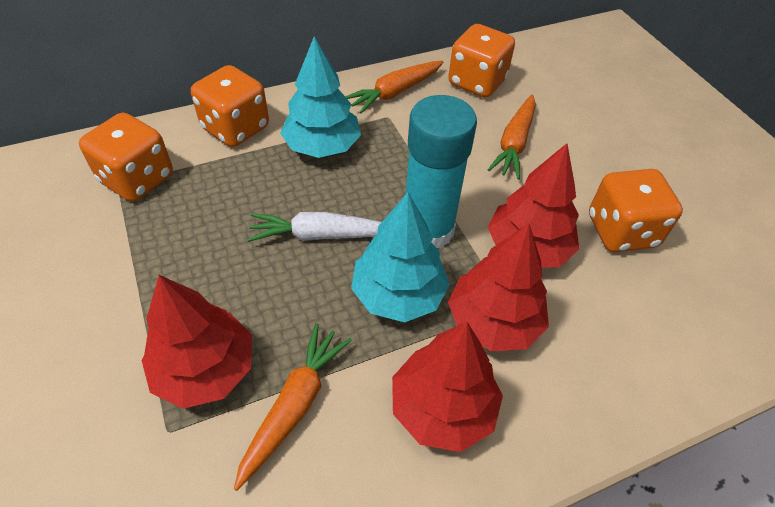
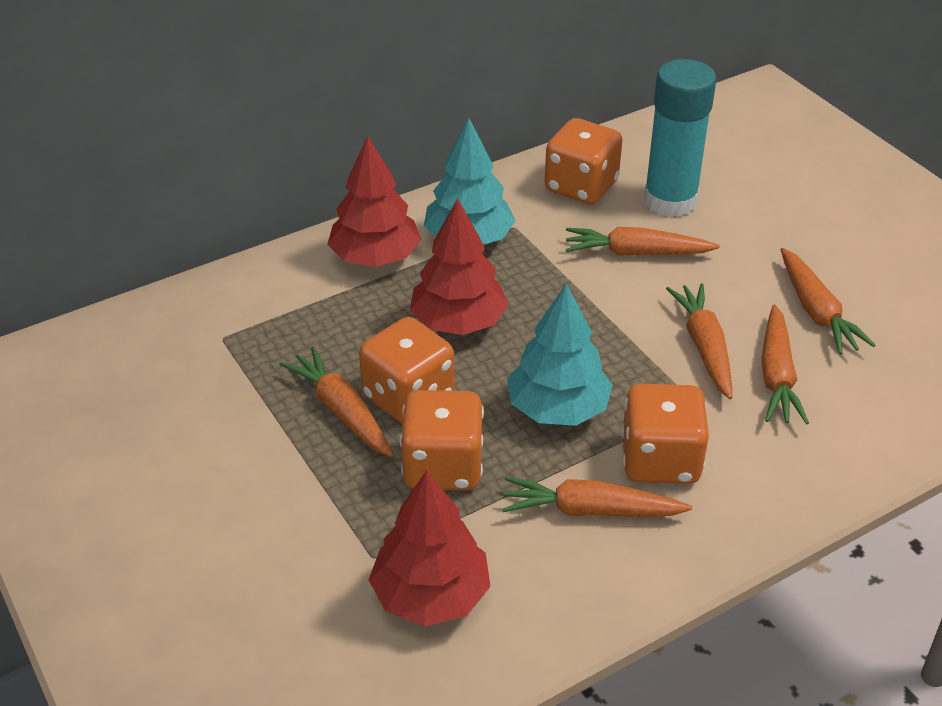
orange carrot: 3 -> 6
red tree: 4 -> 3
white carrot: 1 -> 0

